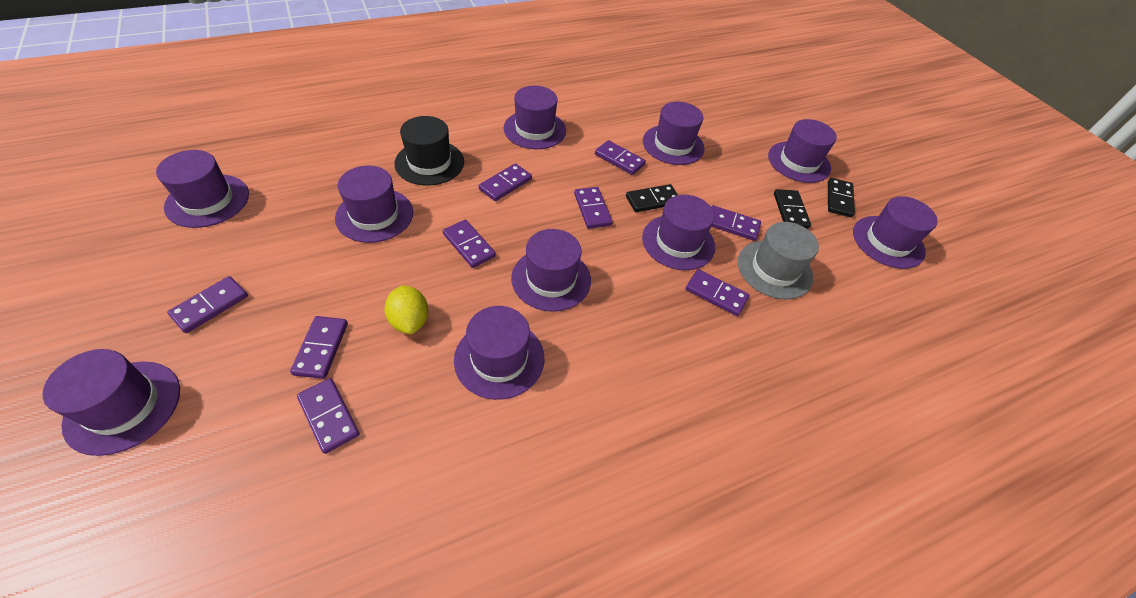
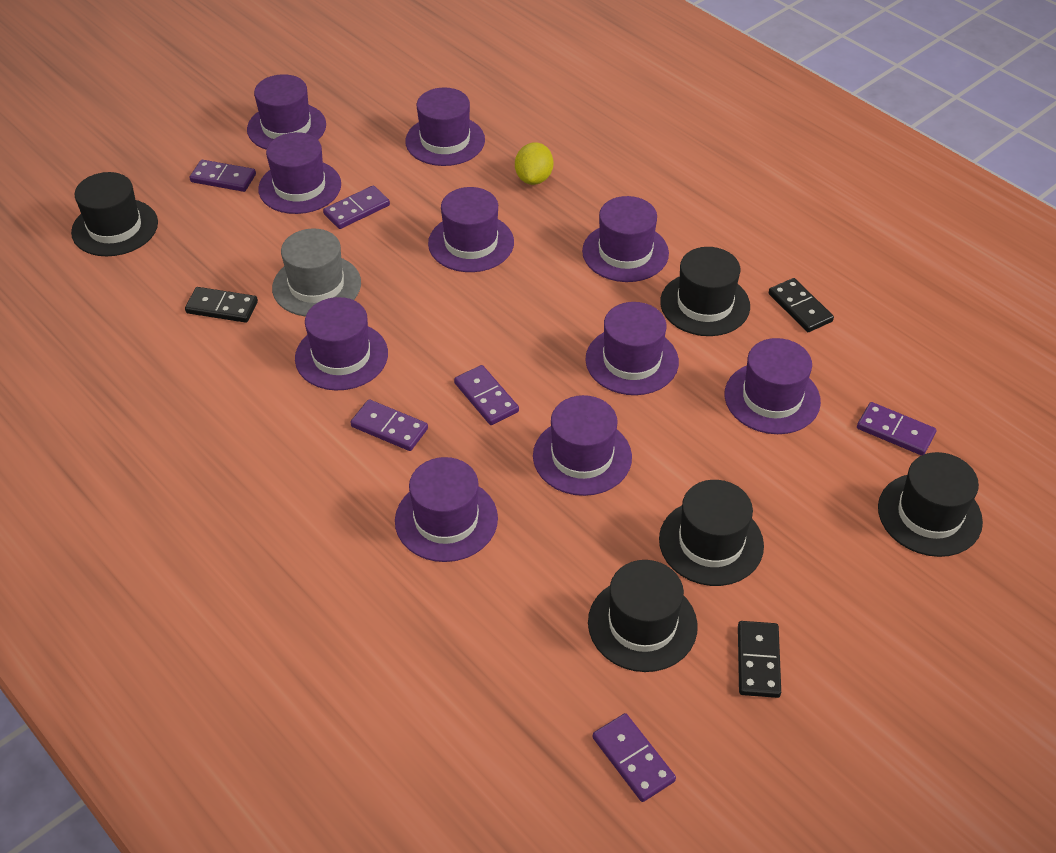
black hat: 1 -> 5
purple domino: 9 -> 6

